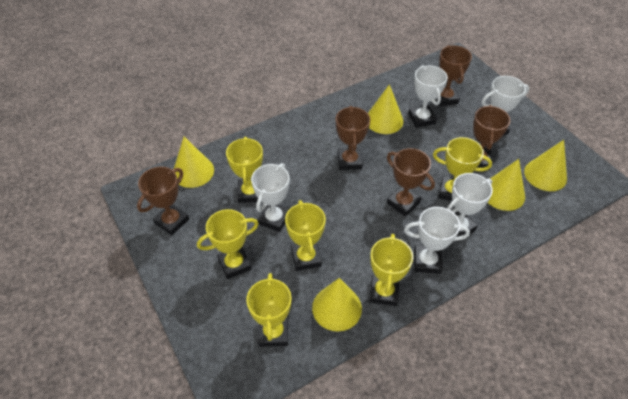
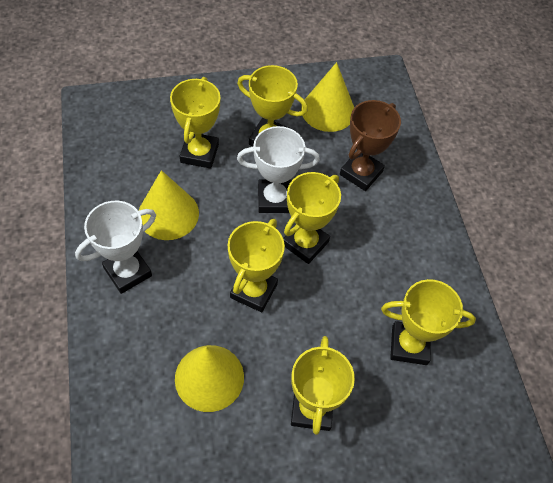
brown trophy: 5 -> 1
white trophy: 5 -> 2
yellow cone: 5 -> 3

